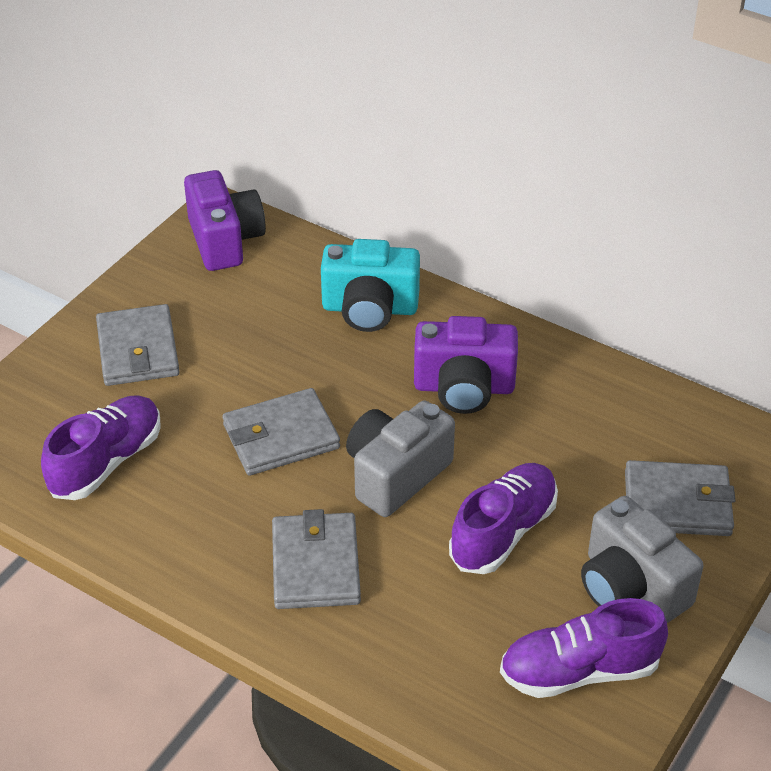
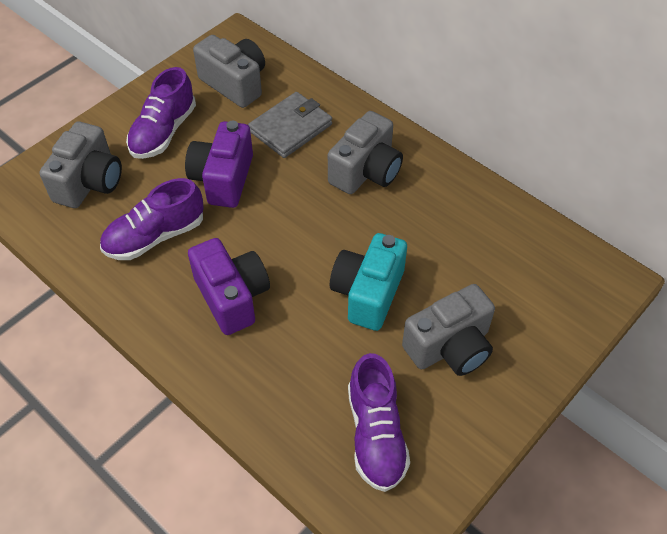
grey camera: 2 -> 4
grey wallet: 4 -> 1

